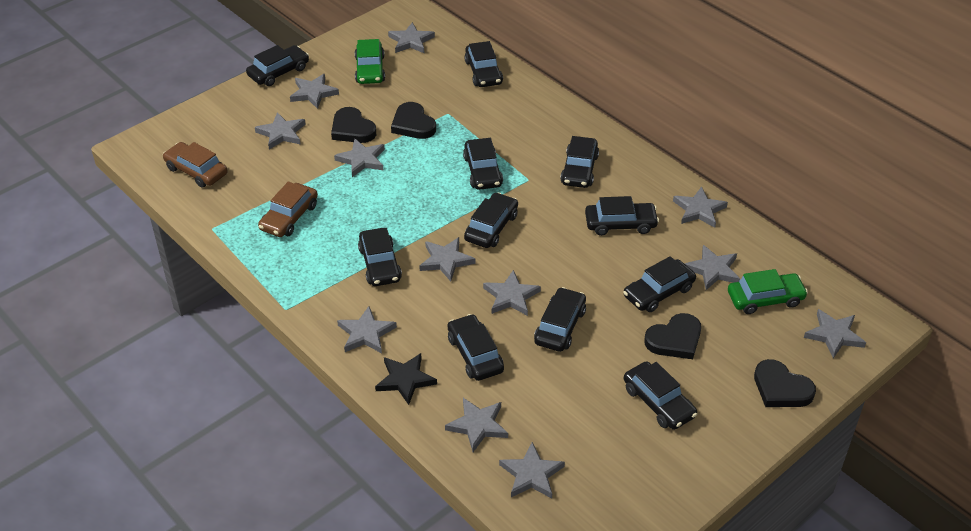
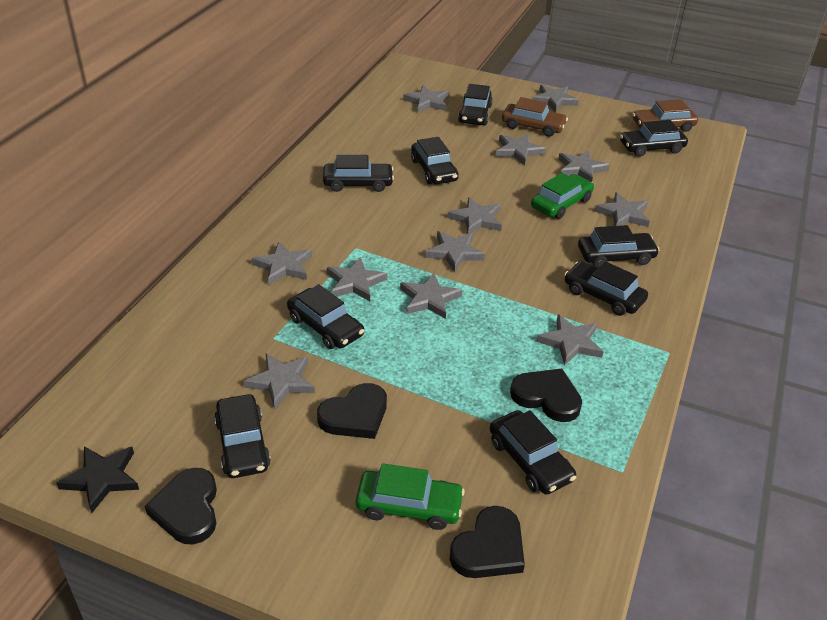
black car: 11 -> 9

